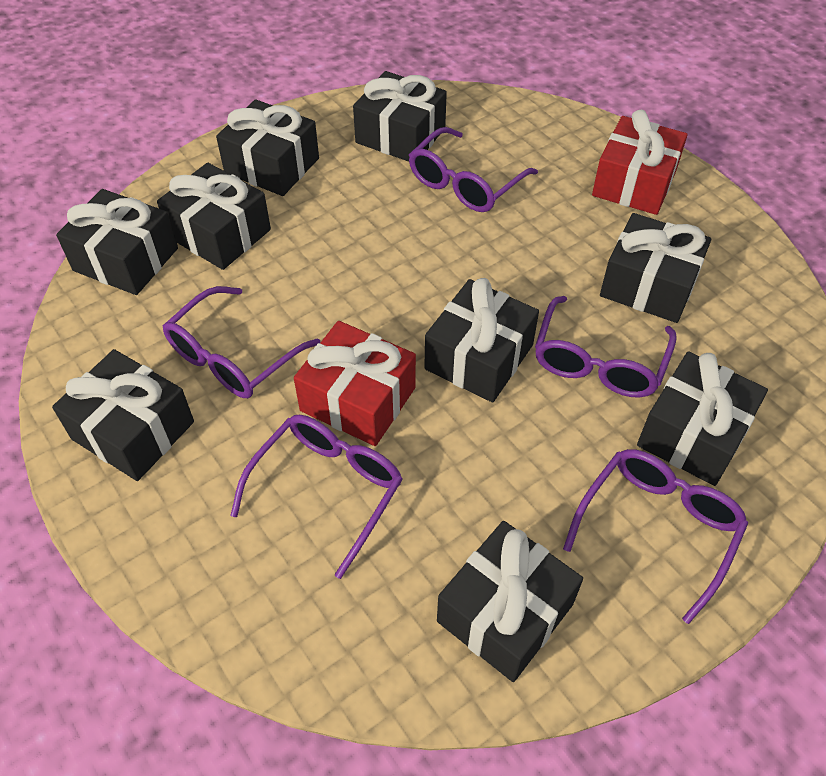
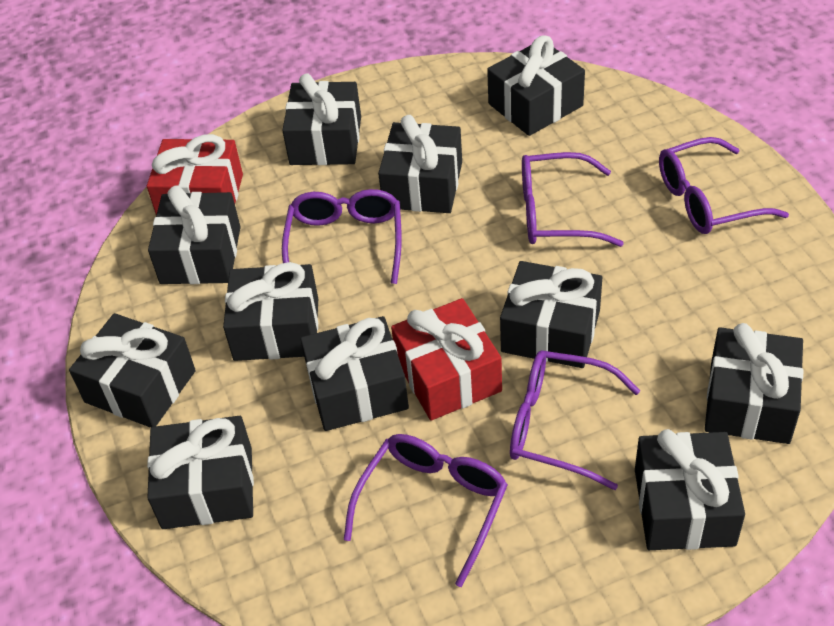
black gift: 9 -> 11

